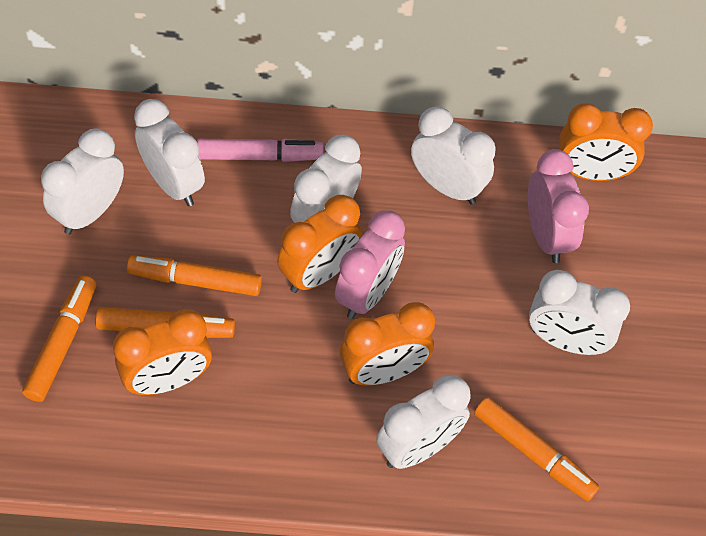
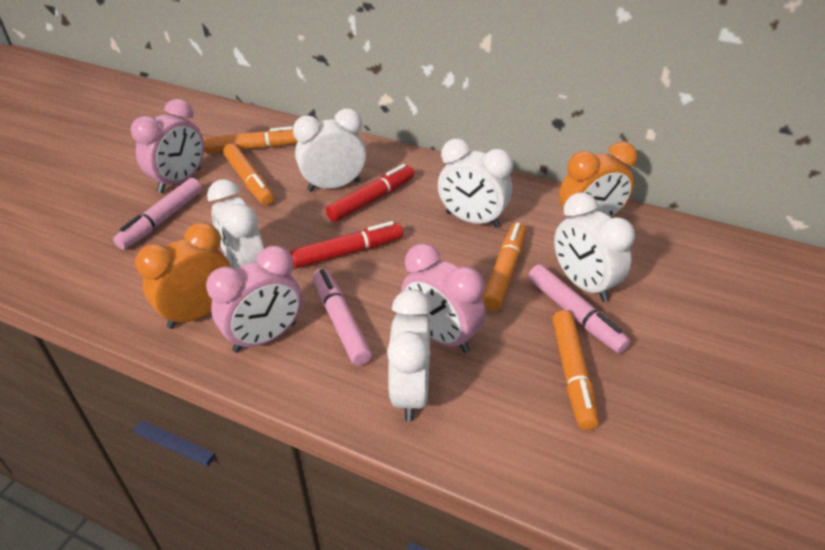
orange clock: 4 -> 2
pink clock: 2 -> 3
pink marker: 1 -> 3
red marker: 0 -> 2
white clock: 6 -> 5

